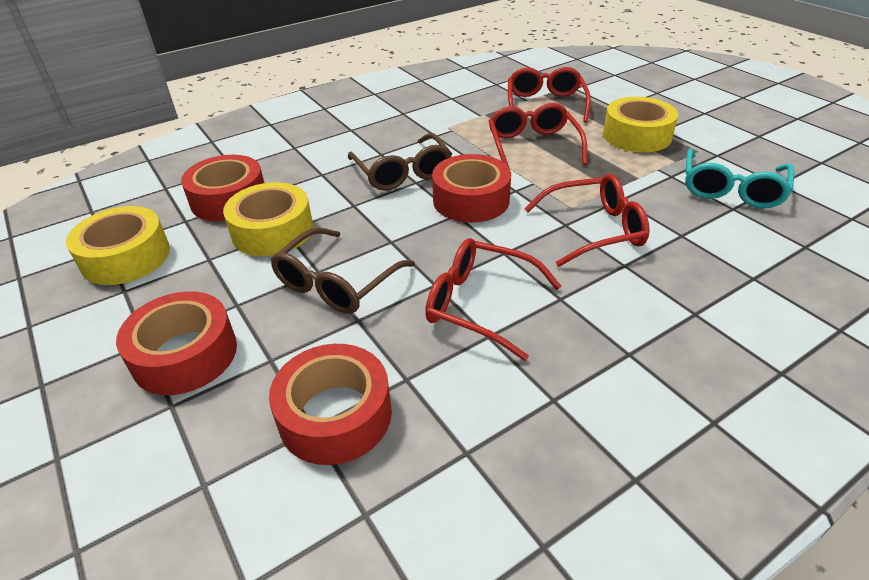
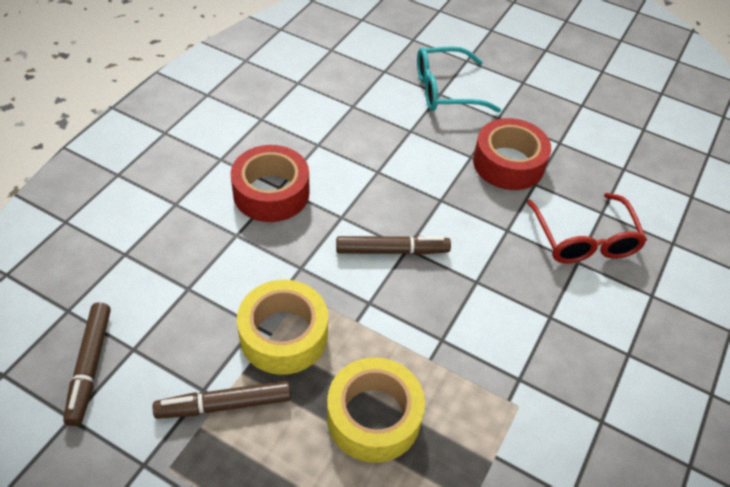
brown glasses: 2 -> 0
brown marker: 0 -> 3
red glasses: 4 -> 1
red tape: 4 -> 2
yellow tape: 3 -> 2

